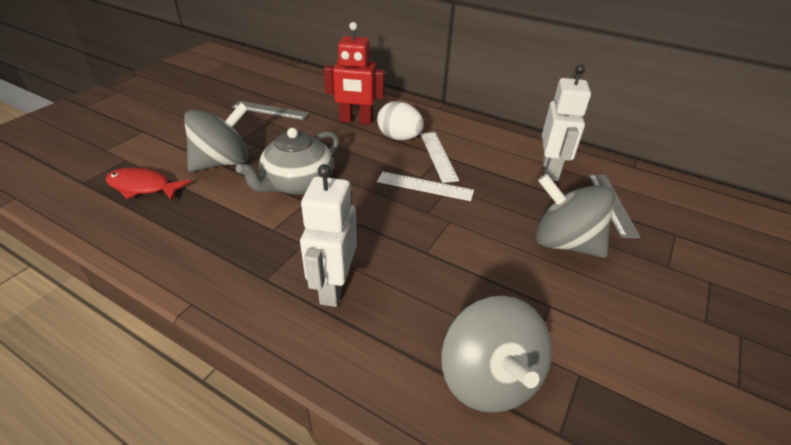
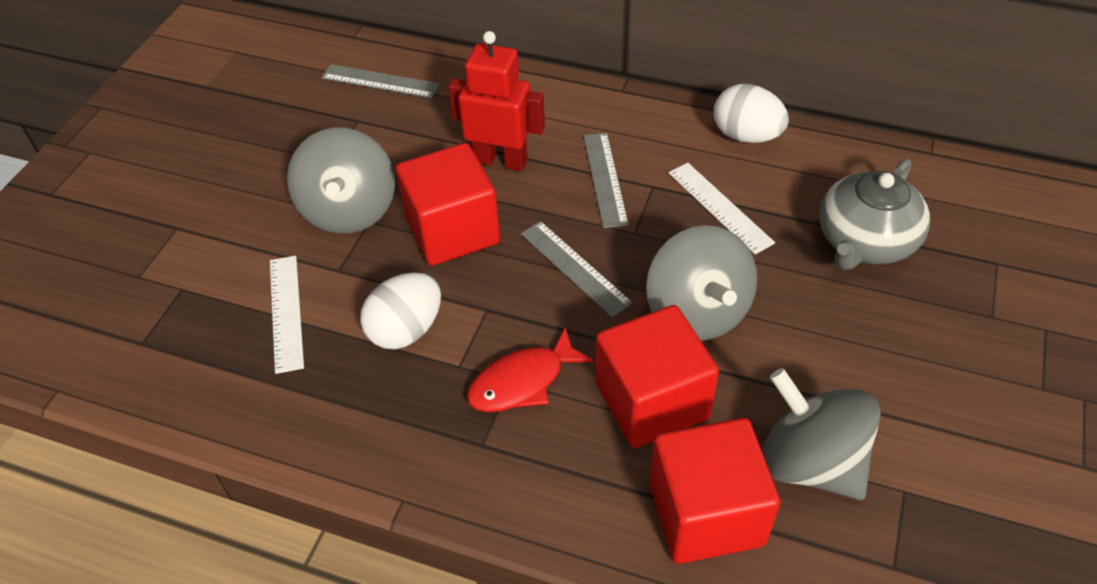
grey ruler: 2 -> 3
red cube: 0 -> 3
white egg: 1 -> 2
white robot: 2 -> 0

